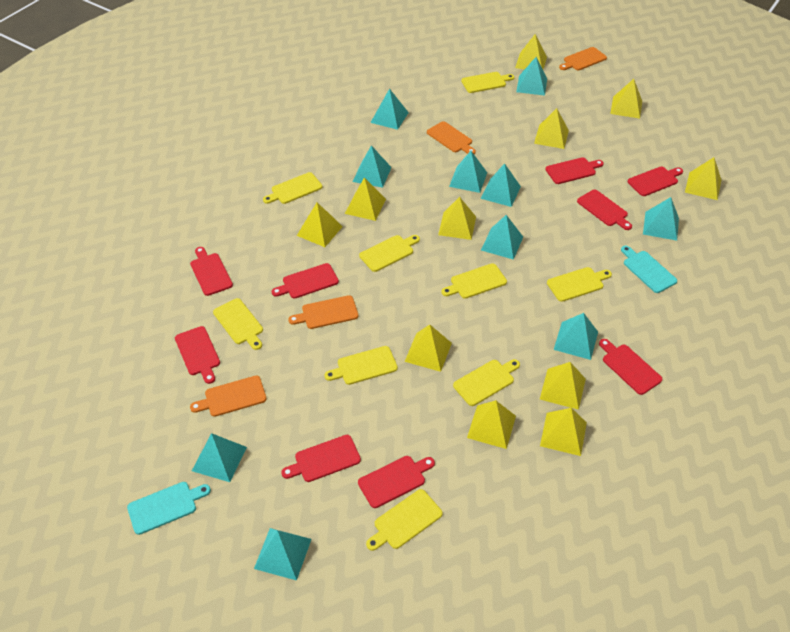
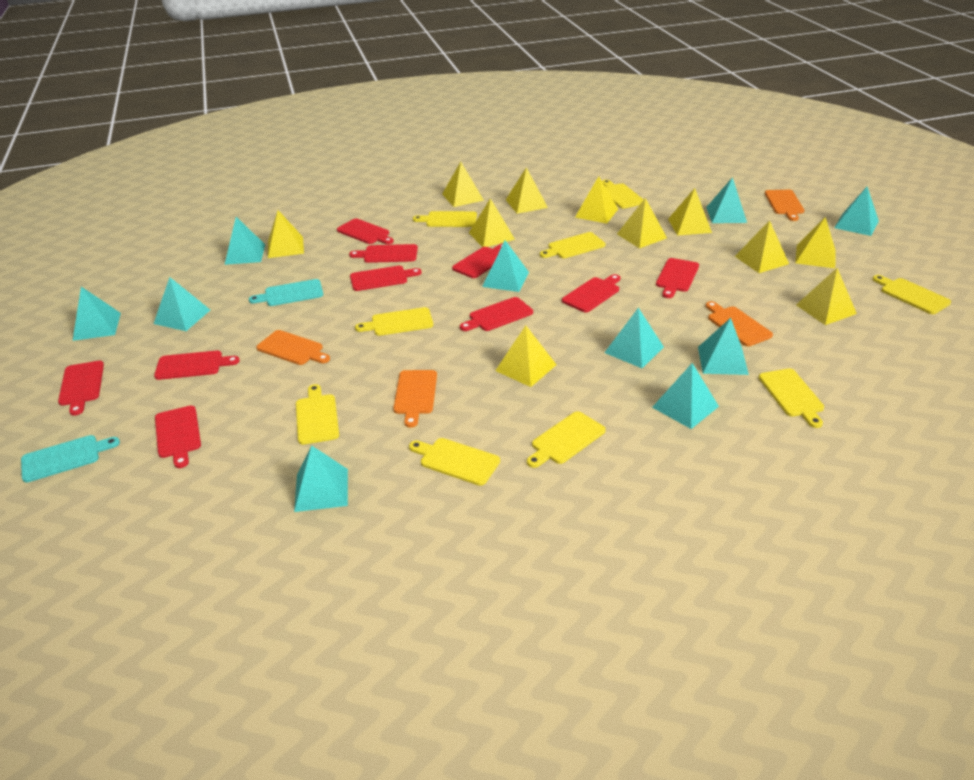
red cutting board: 9 -> 10

